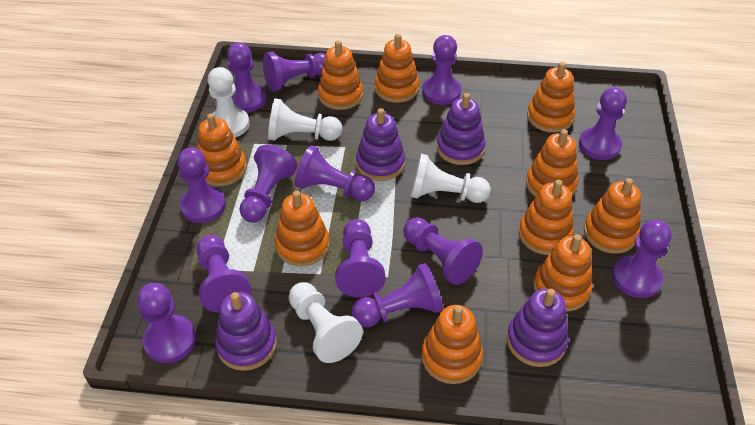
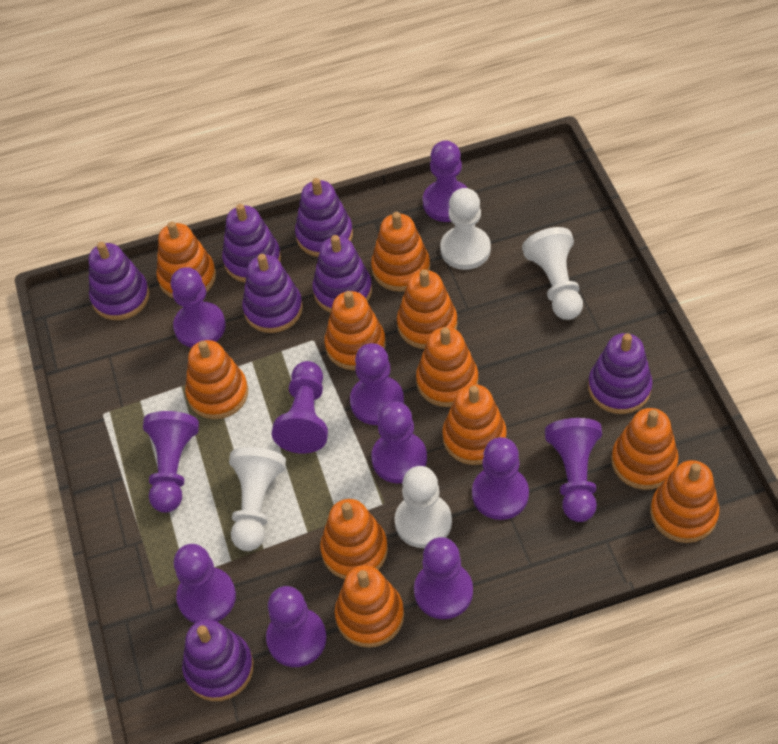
orange stacking toy: 10 -> 11
purple pawn: 13 -> 11
purple stacking toy: 4 -> 7

